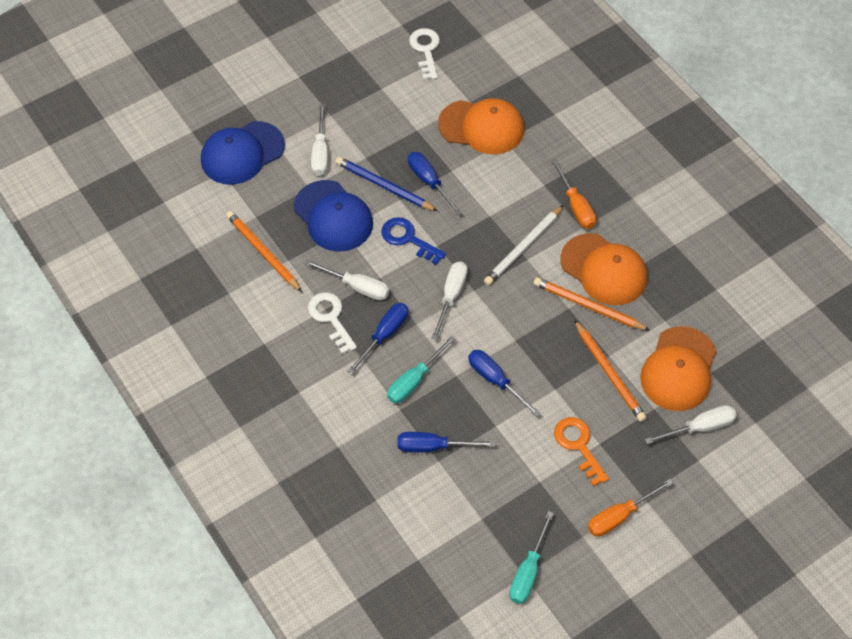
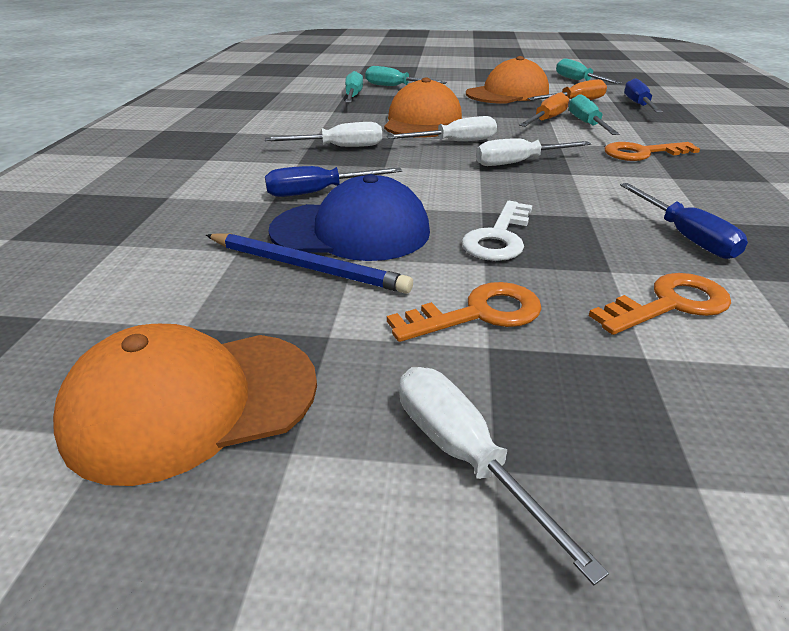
blue cap: 2 -> 1
blue key: 1 -> 0
blue screwdriver: 4 -> 3
orange key: 1 -> 3
orange pencil: 3 -> 0
turquoise screwdriver: 2 -> 4
white key: 2 -> 1
white pencil: 1 -> 0

